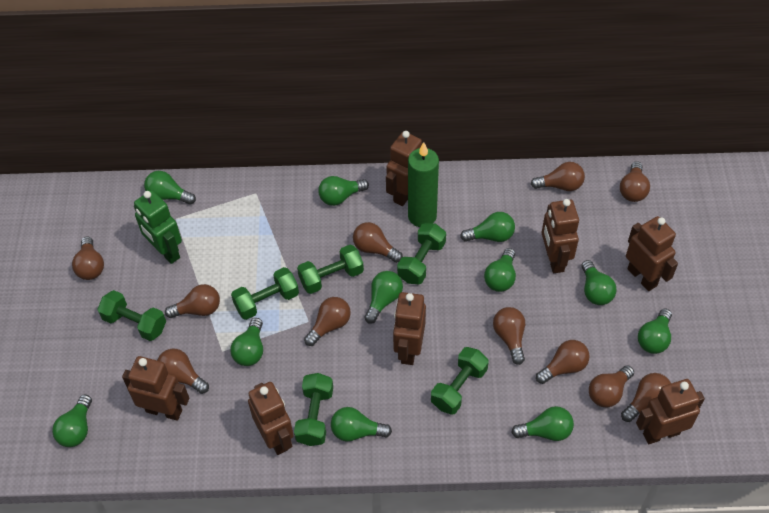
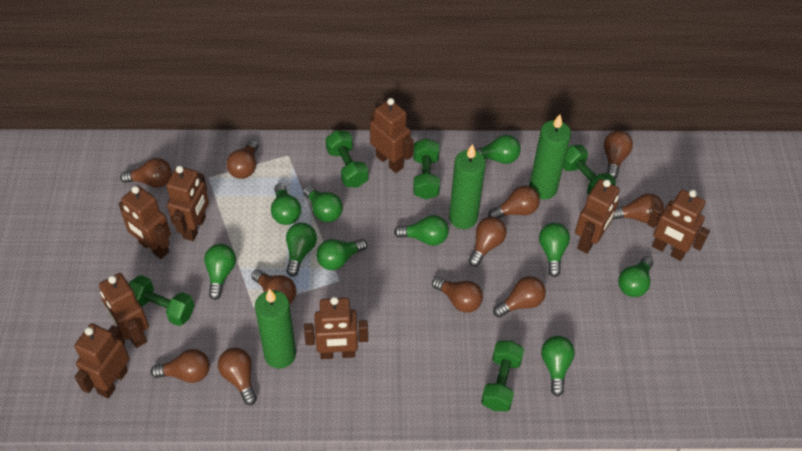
brown robot: 7 -> 8
green candle: 1 -> 3
green dumbbell: 6 -> 5
green light bulb: 11 -> 10
green robot: 1 -> 0

